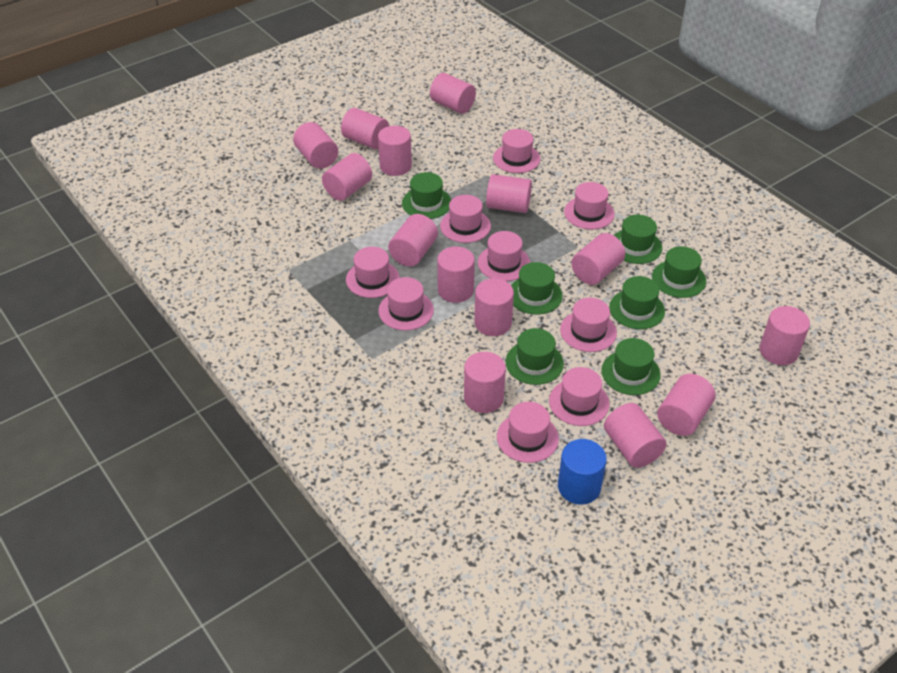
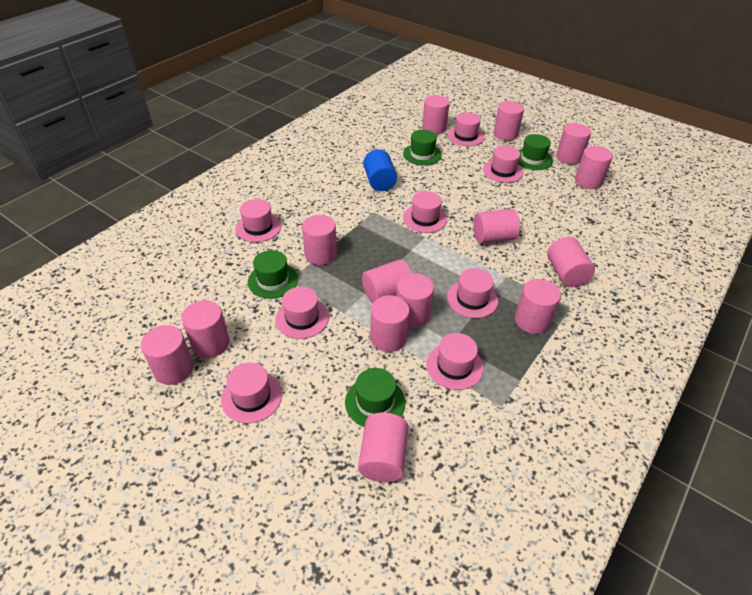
green hat: 7 -> 4
pink hat: 9 -> 8

